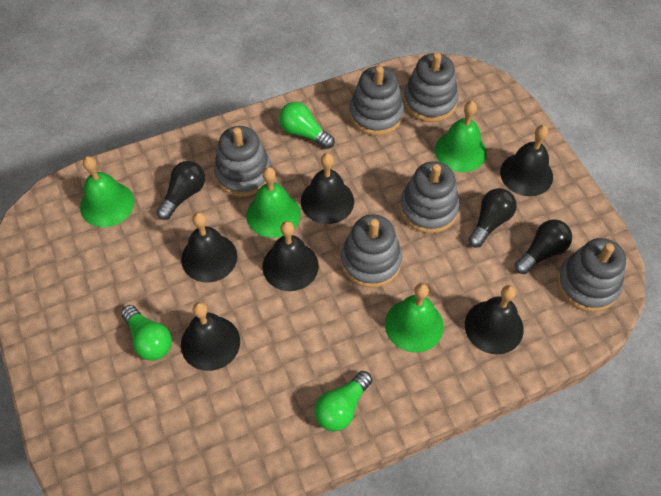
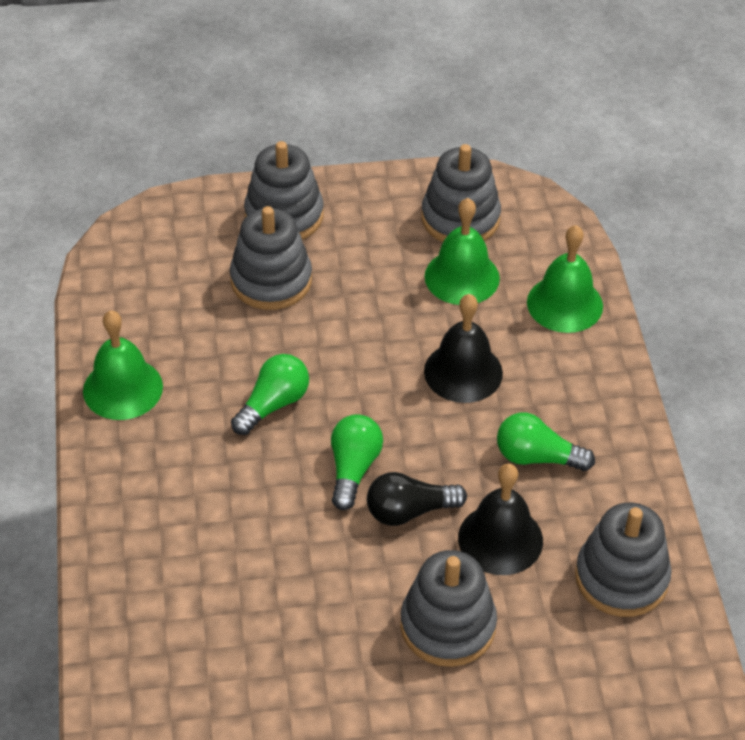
black bell: 6 -> 2
black light bulb: 3 -> 1
green bell: 4 -> 3
grey stacking toy: 6 -> 5

